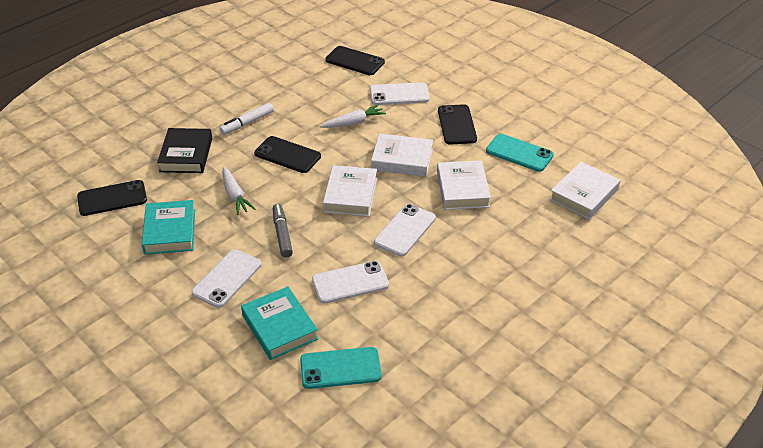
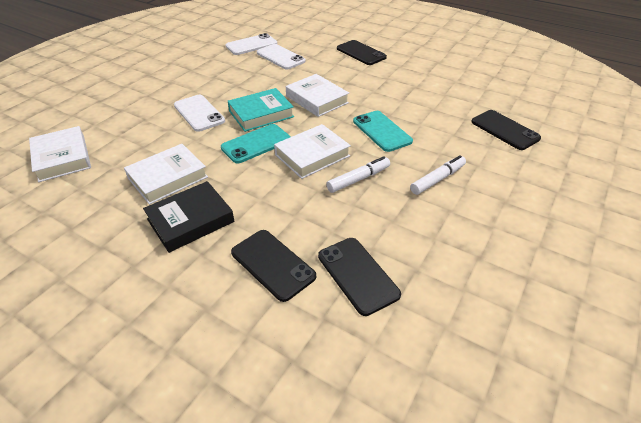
grey marker: 1 -> 0
turquoise book: 2 -> 1
white carrot: 2 -> 0
white marker: 1 -> 2
white phone: 4 -> 3

